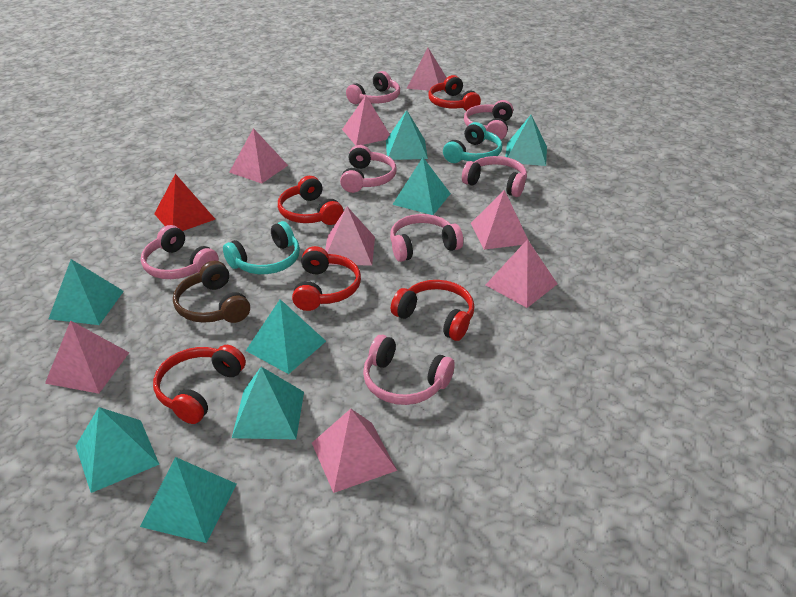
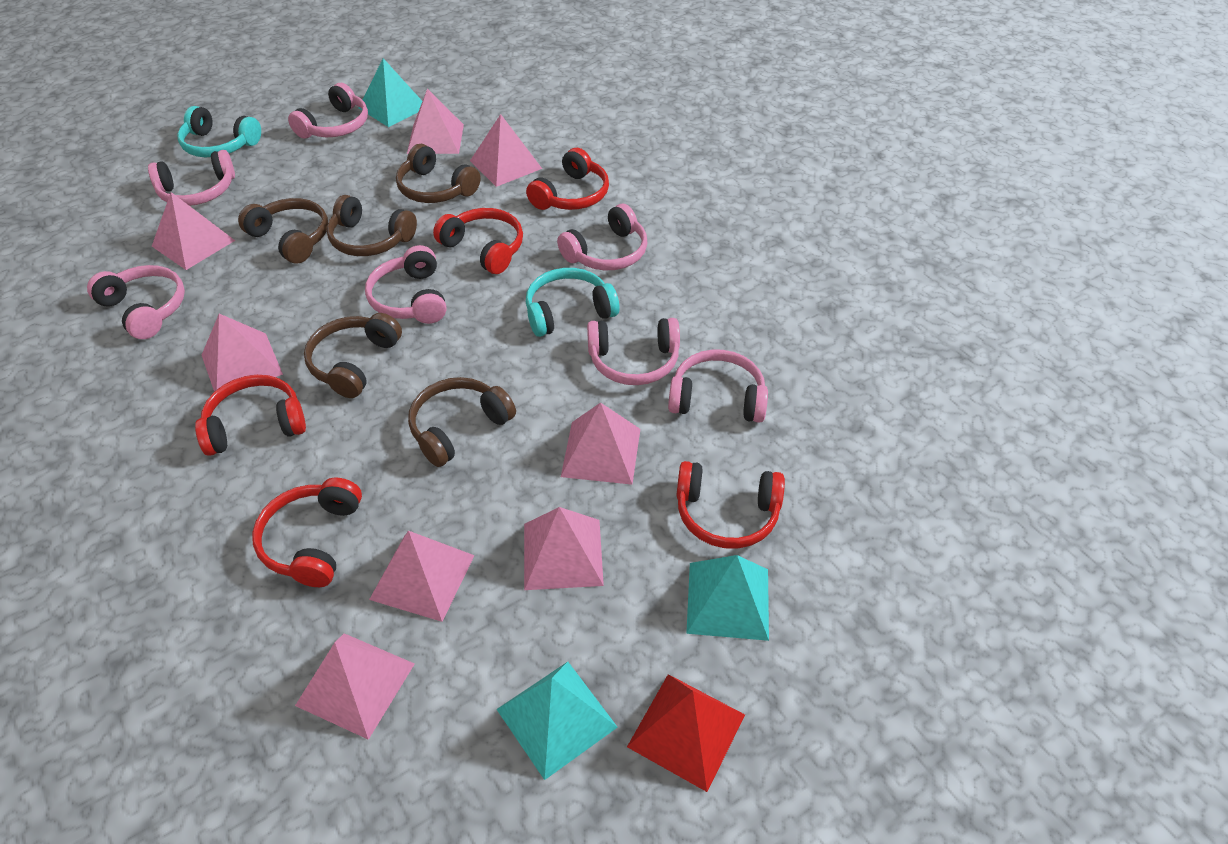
brown headphones: 1 -> 5
turquoise pyramid: 8 -> 3

